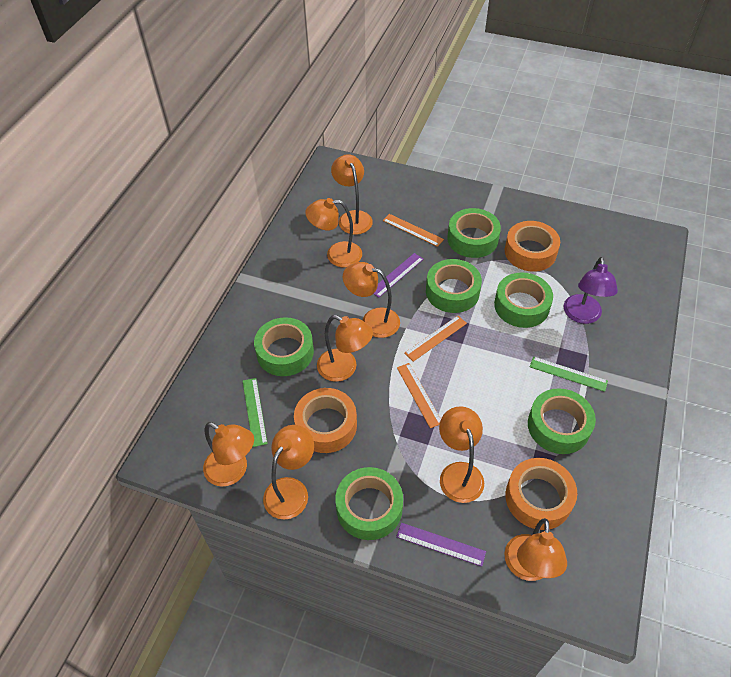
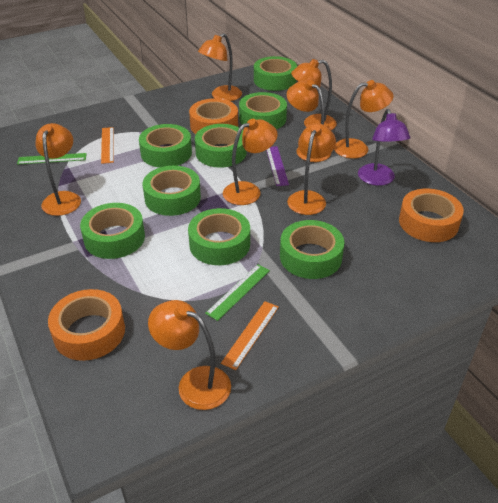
green tape: 6 -> 8
orange ruler: 3 -> 2
purple ruler: 2 -> 1

